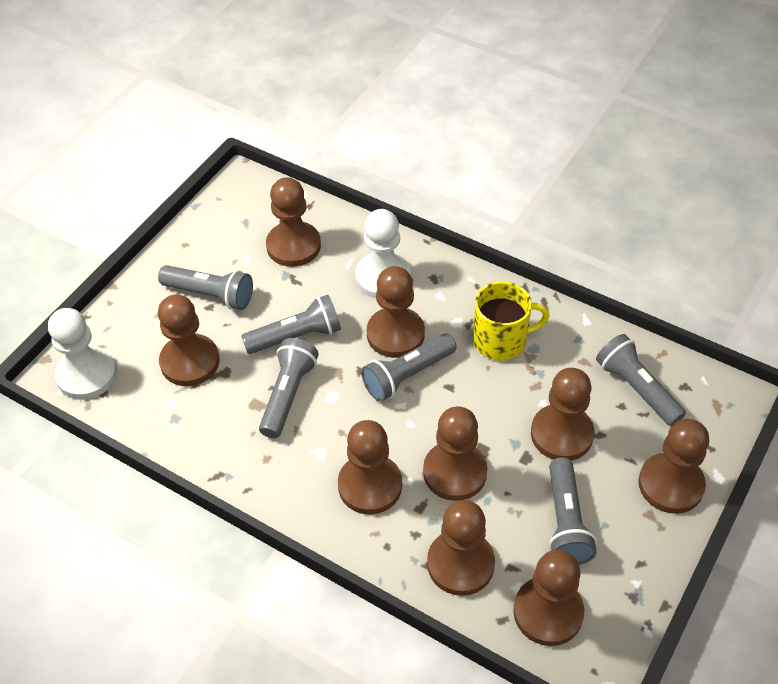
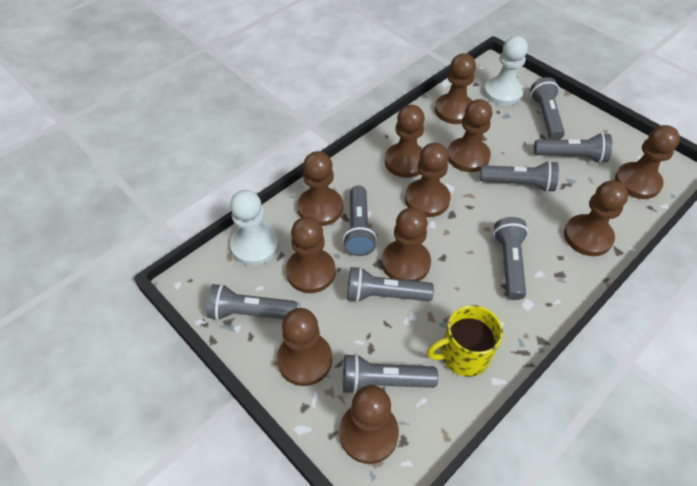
brown pawn: 9 -> 11
grey flashlight: 6 -> 8

